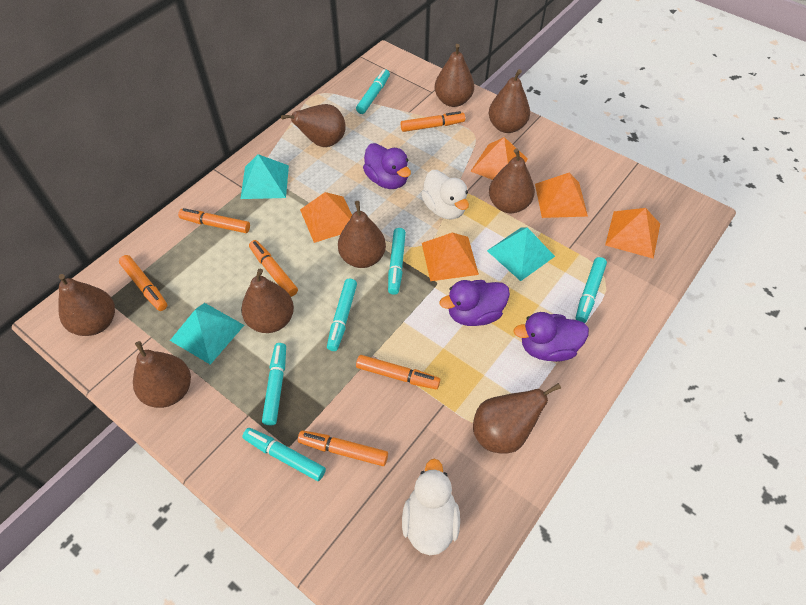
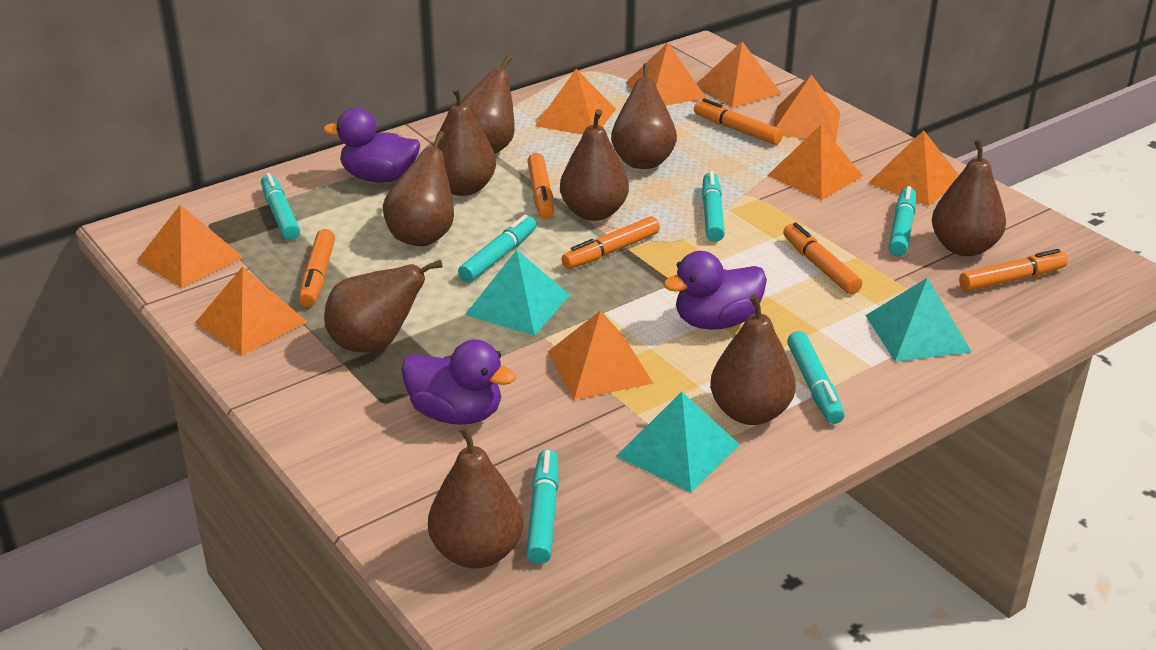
orange pyramid: 5 -> 9
white duck: 2 -> 0

